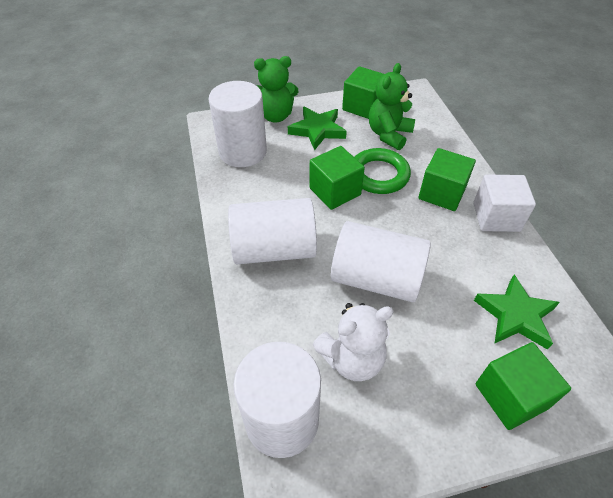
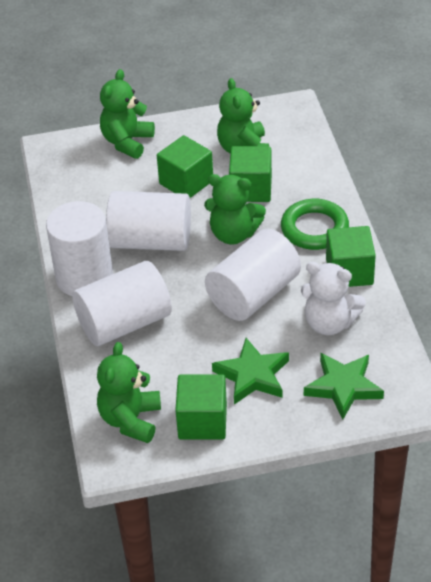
green teddy bear: 2 -> 4
white cube: 1 -> 0

